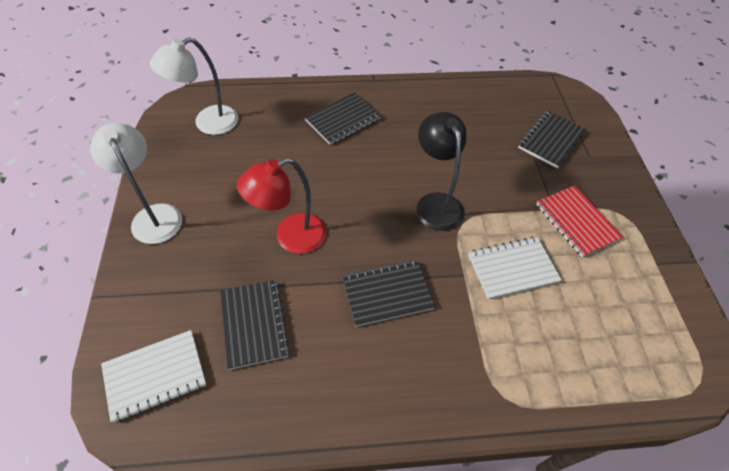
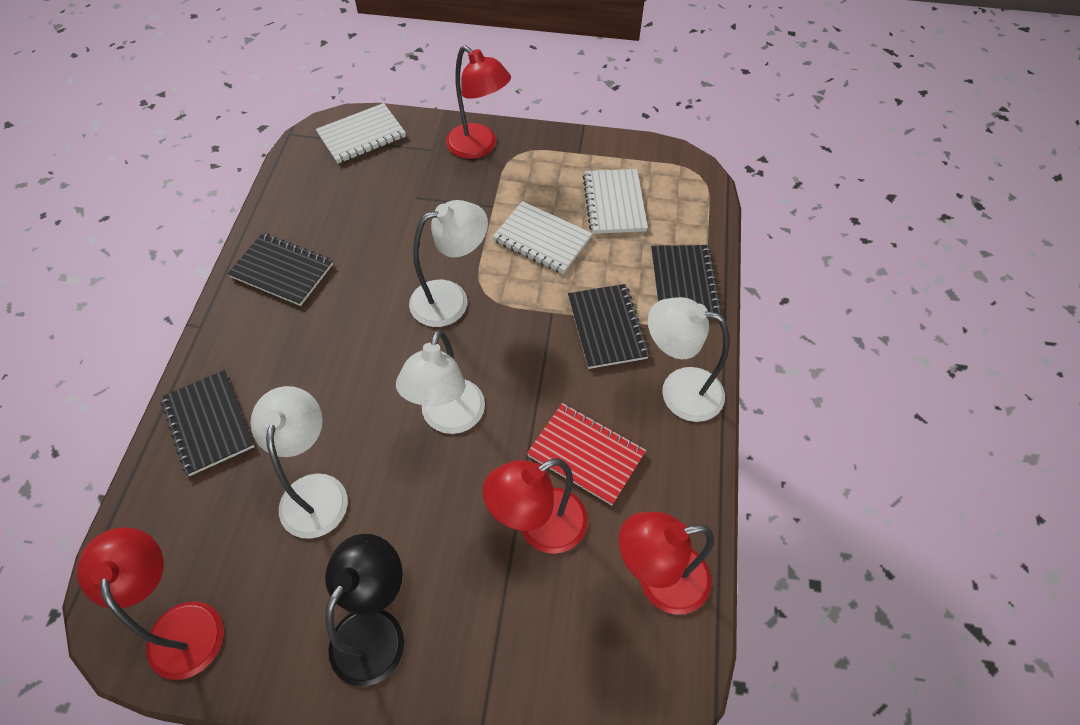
red lamp: 1 -> 4
white lamp: 2 -> 4
white notebook: 2 -> 3

